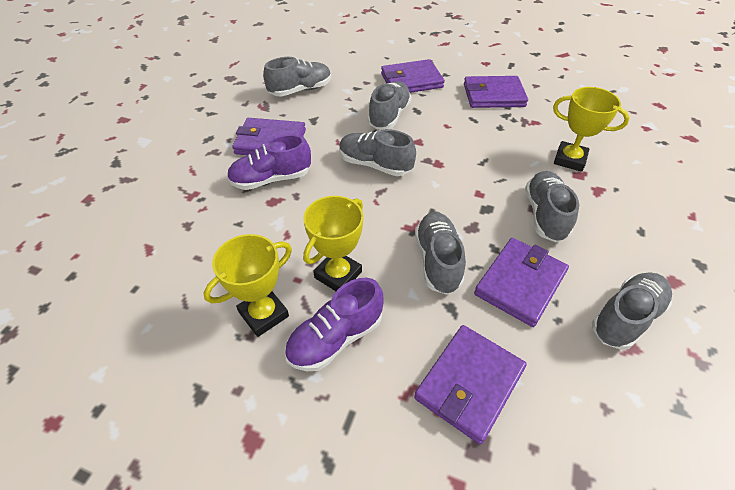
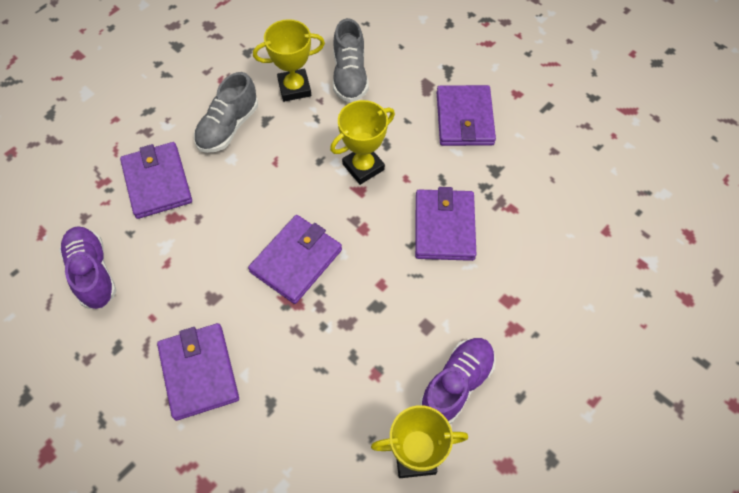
grey shoe: 6 -> 2

